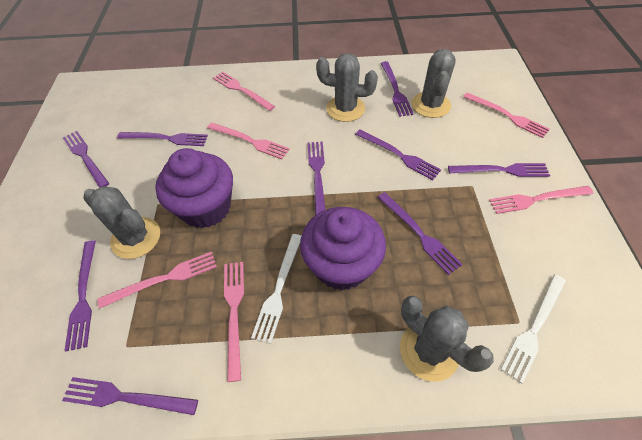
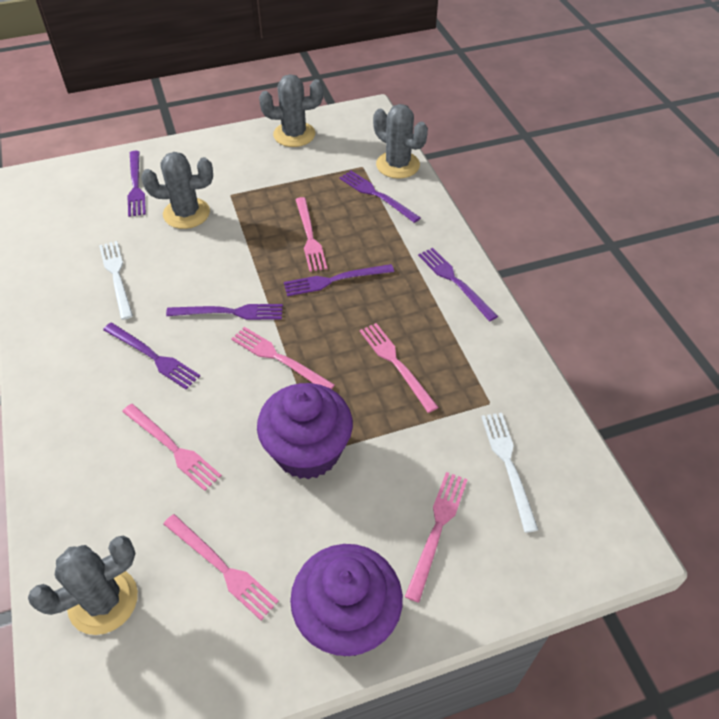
purple fork: 9 -> 6

